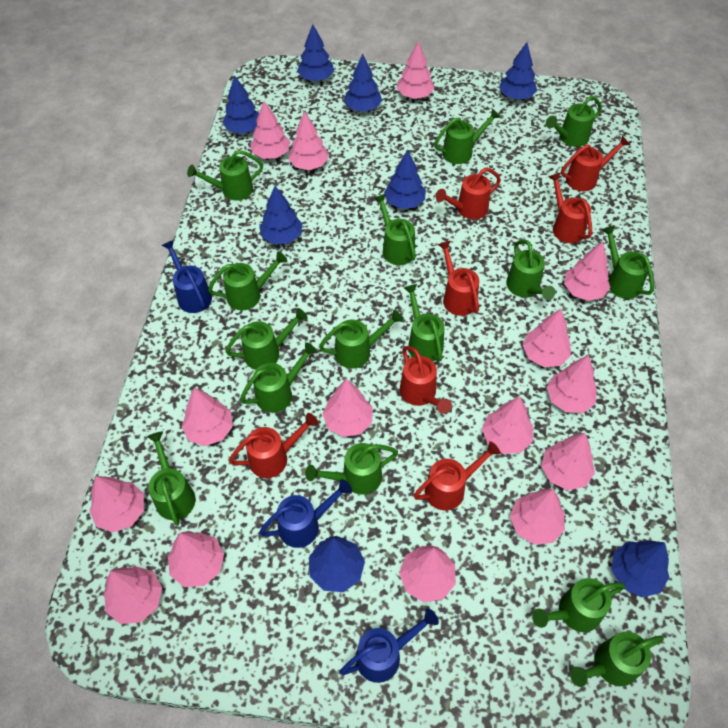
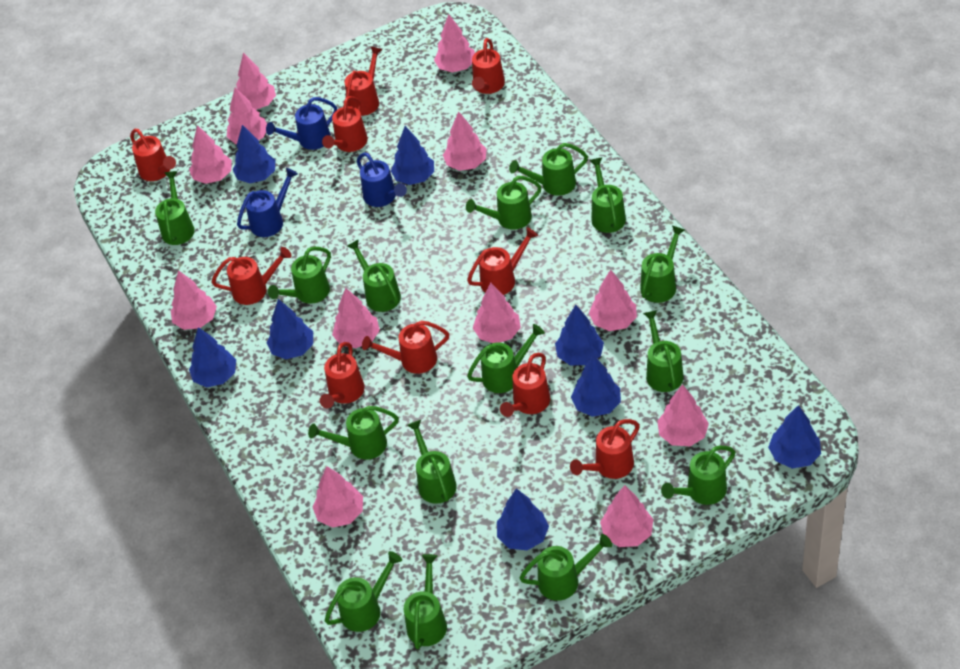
pink tree: 15 -> 12
red watering can: 7 -> 10

